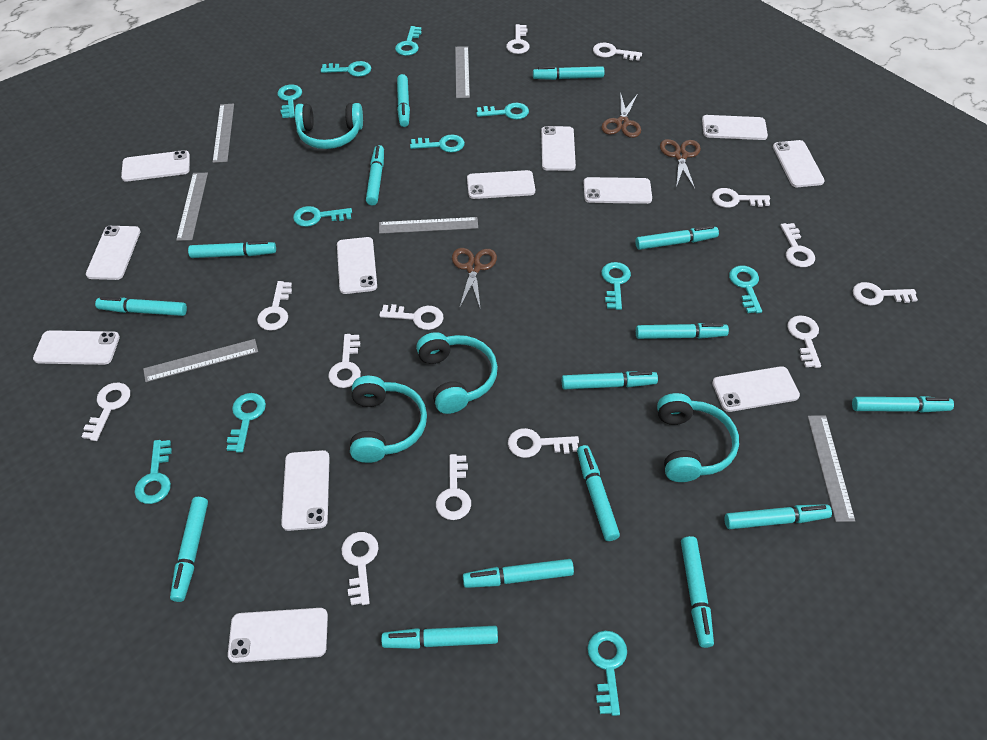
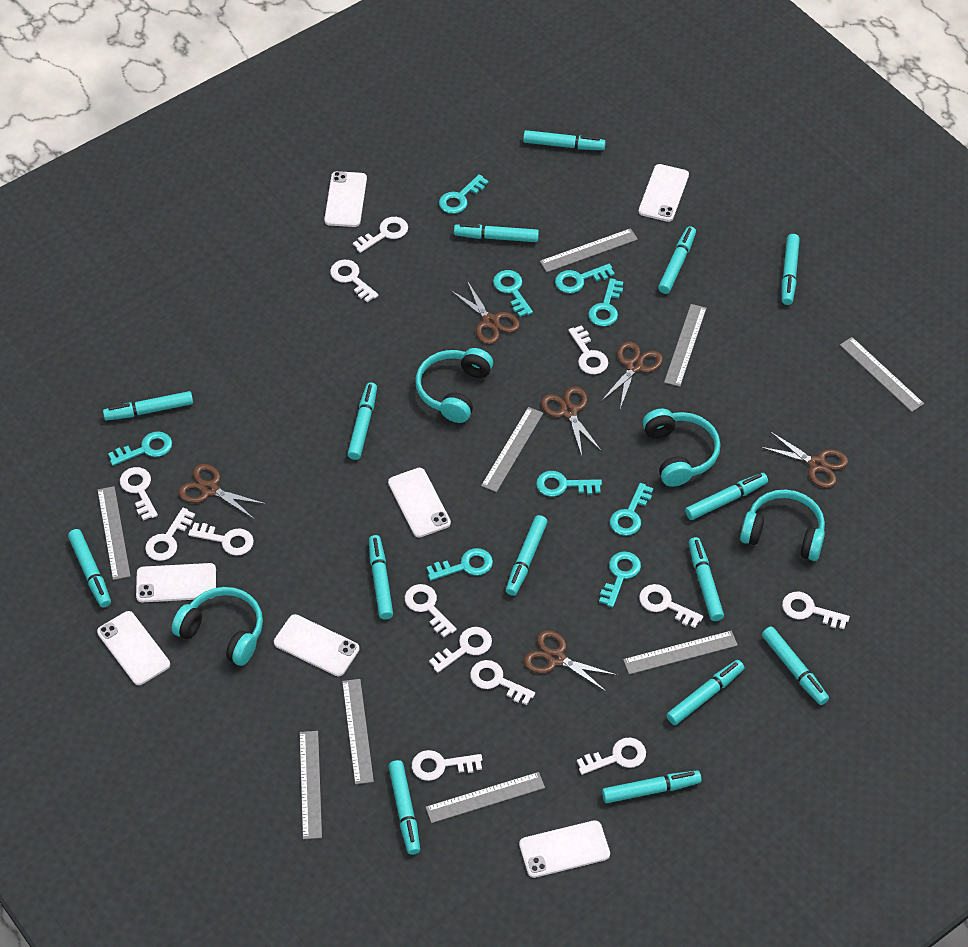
brown scissors: 3 -> 6
grey ruler: 6 -> 9
turquoise key: 11 -> 9
white phone: 12 -> 7

